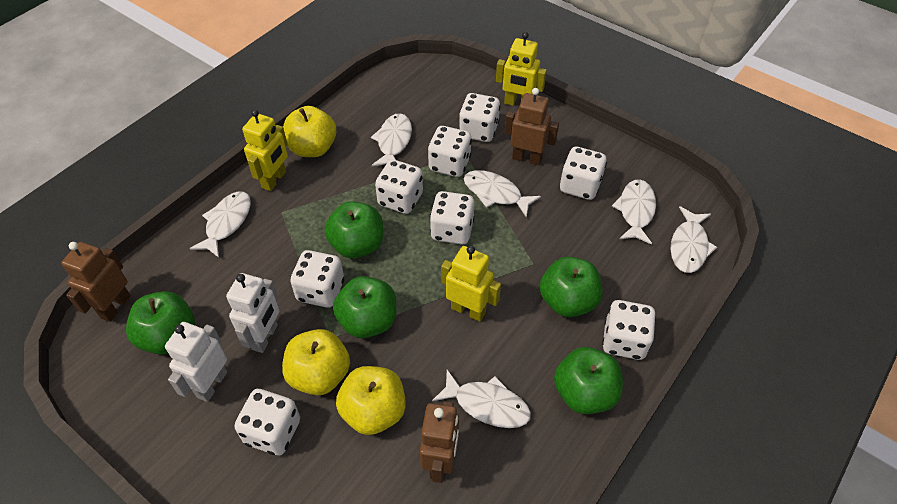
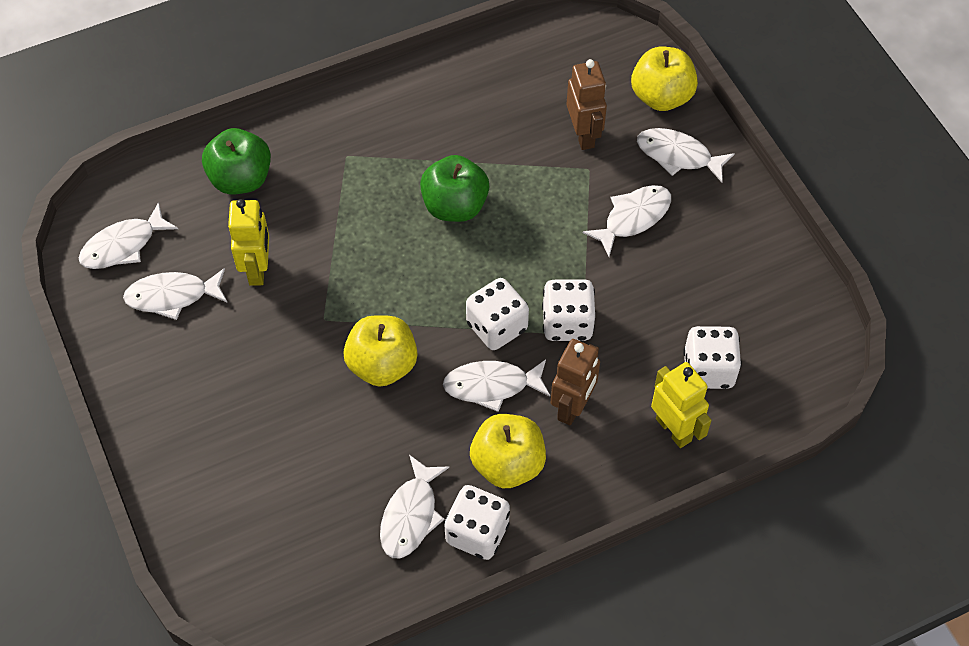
brown robot: 3 -> 2
green apple: 5 -> 2
white dice: 8 -> 4
white robot: 2 -> 0
yellow robot: 3 -> 2

